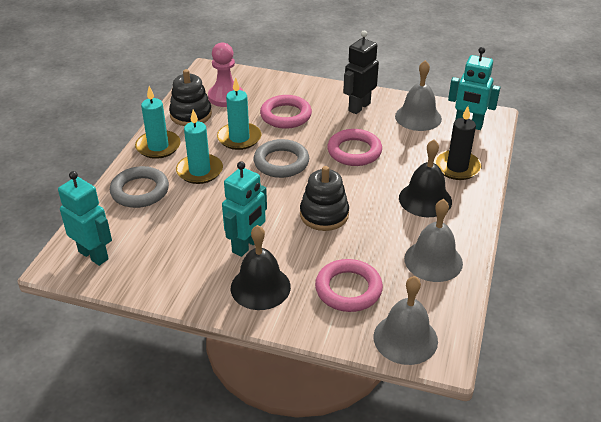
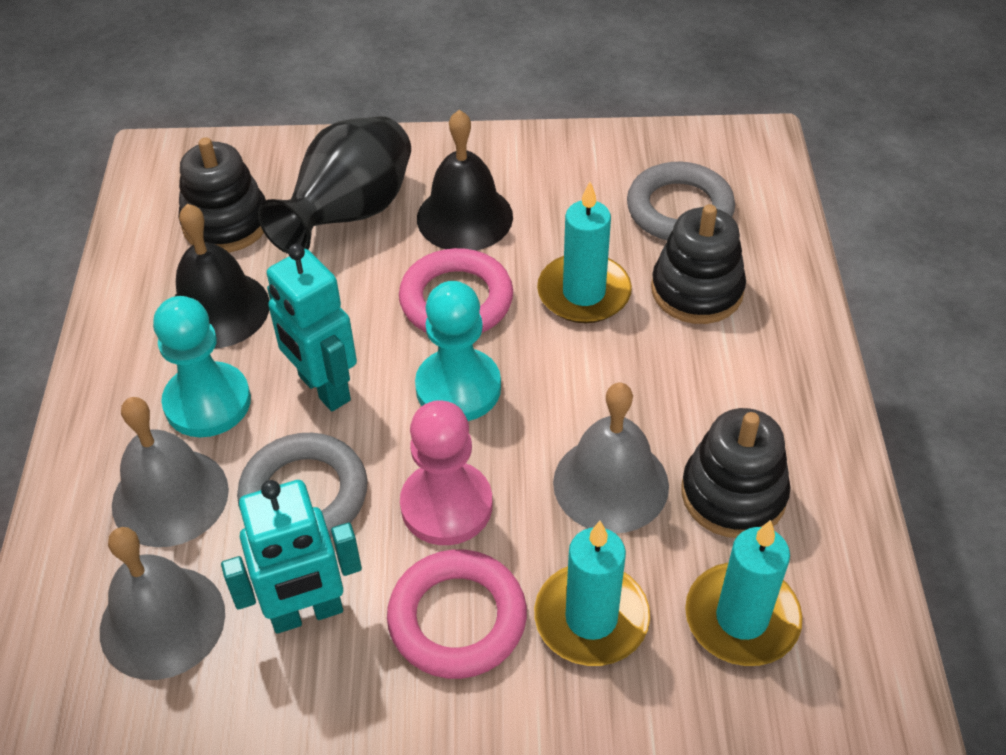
black candle: 1 -> 0
black robot: 1 -> 0
black stacking toy: 2 -> 3
black vase: 0 -> 1
pink ring: 3 -> 2
turquoise pawn: 0 -> 2
turquoise robot: 3 -> 2

